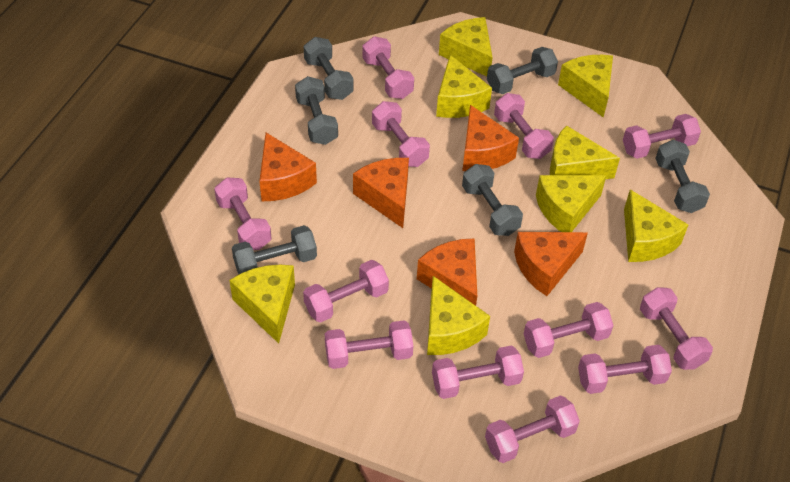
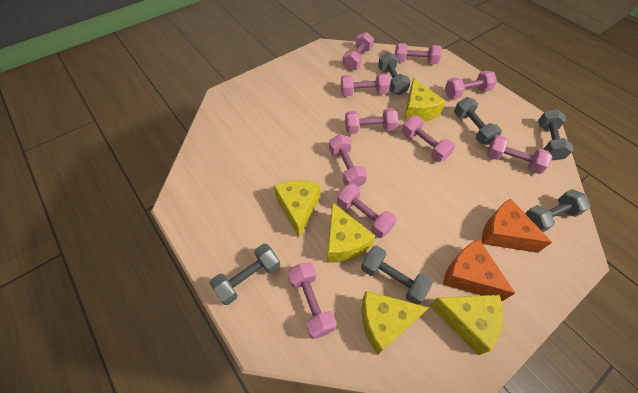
orange cheese: 5 -> 2
pink dumbbell: 12 -> 10
yellow cheese: 8 -> 5

